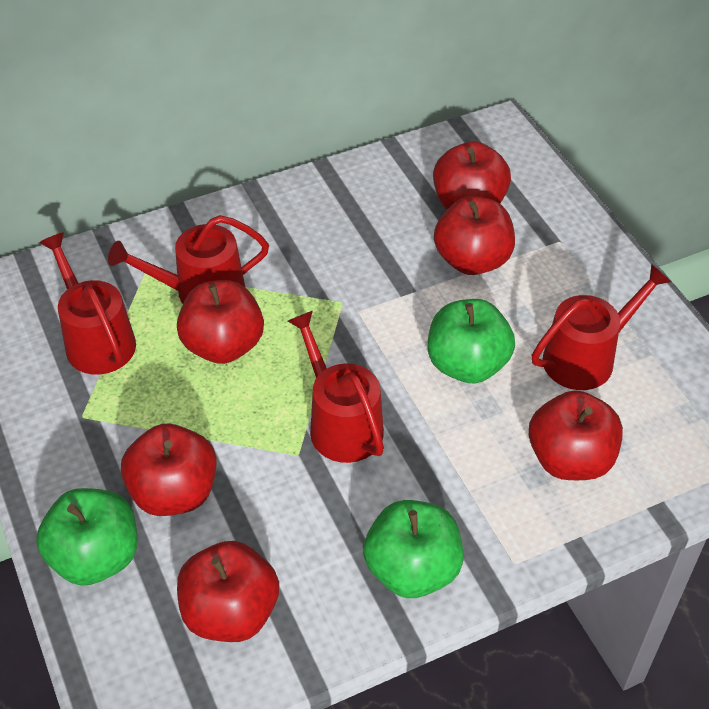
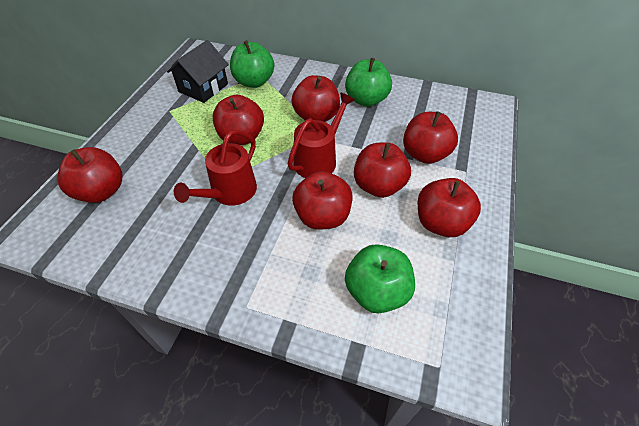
black house: 0 -> 1
red apple: 6 -> 7
red watering can: 4 -> 2

